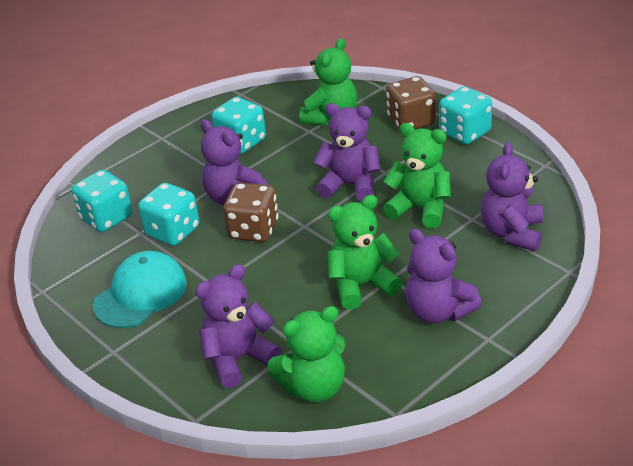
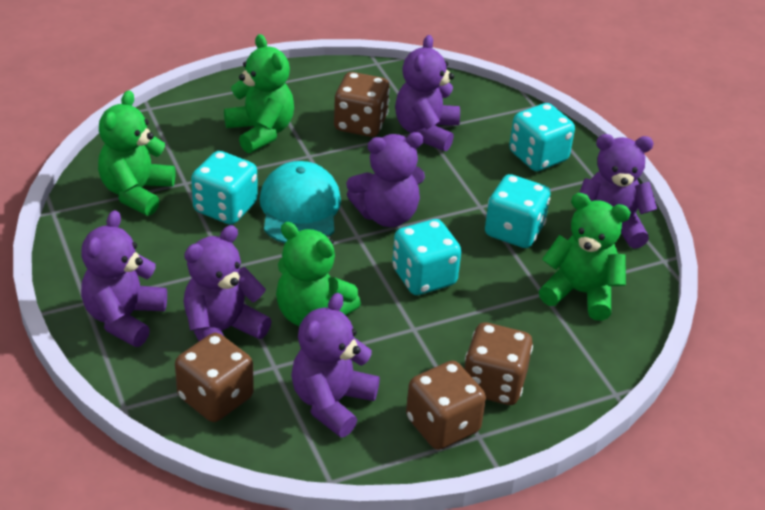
brown dice: 2 -> 4
purple teddy bear: 5 -> 6

